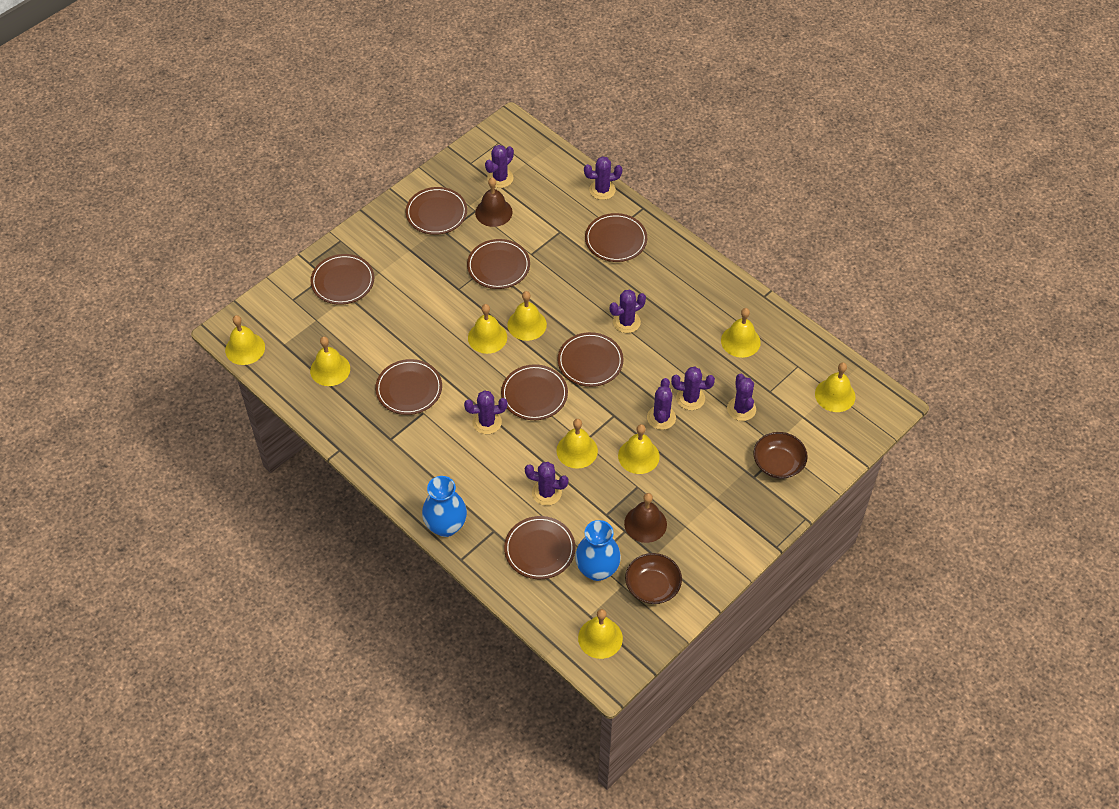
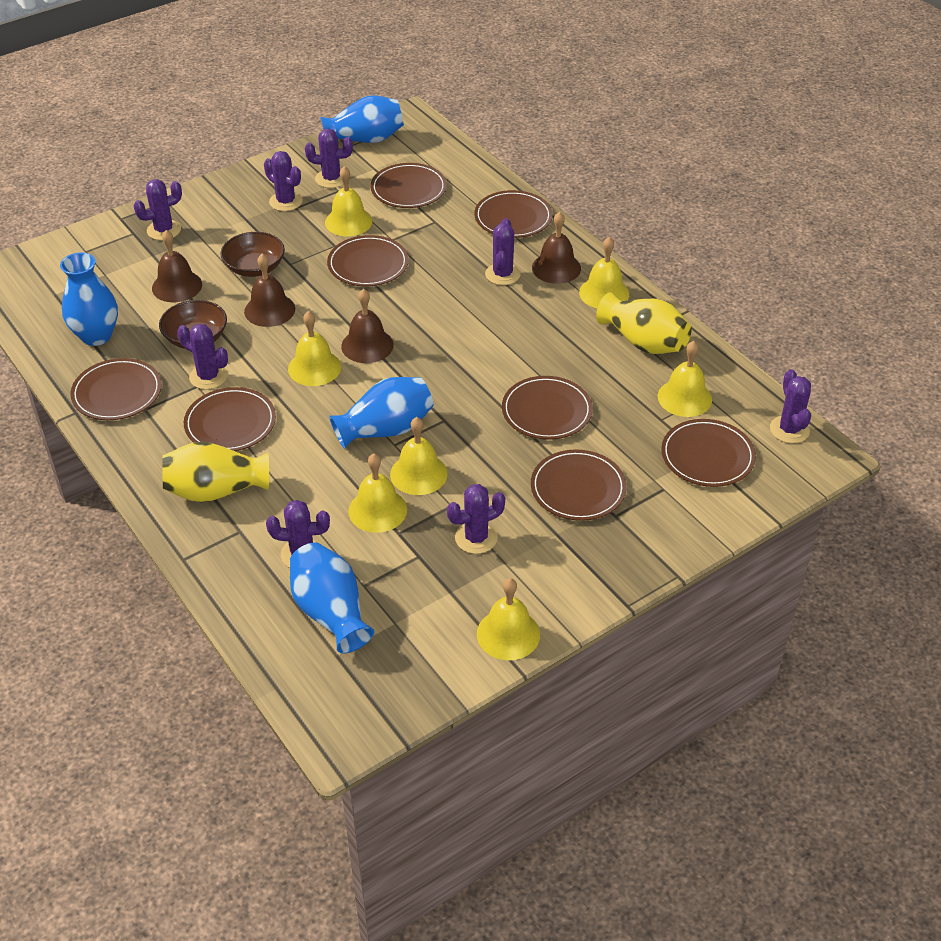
blue vase: 2 -> 4
brown bell: 2 -> 4
yellow bell: 9 -> 7
yellow vase: 0 -> 2

